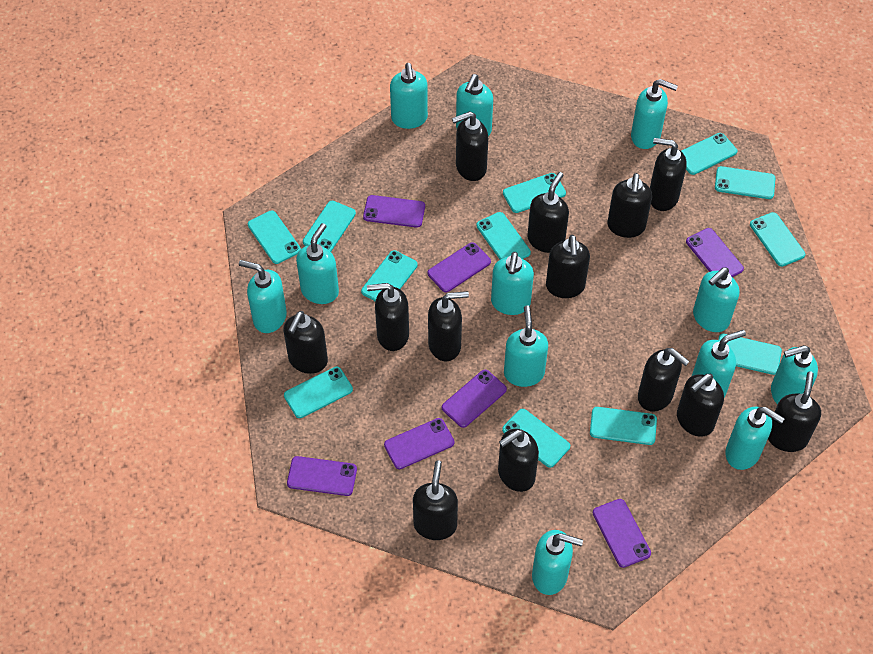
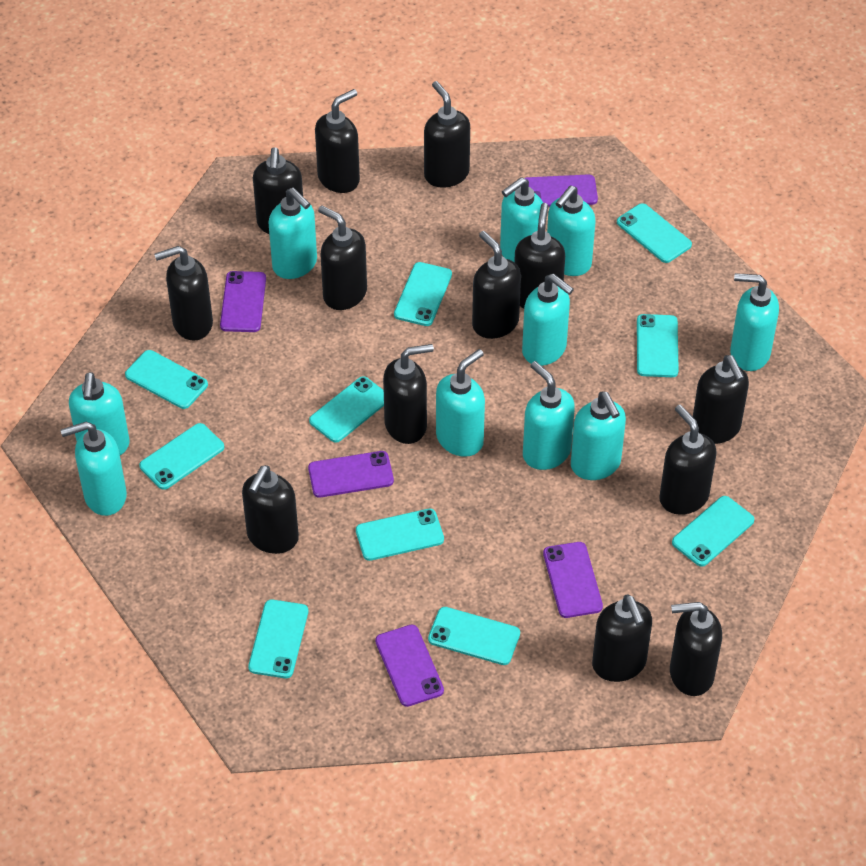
purple phone: 7 -> 5
turquoise phone: 12 -> 10
turquoise soap dispenser: 12 -> 10

